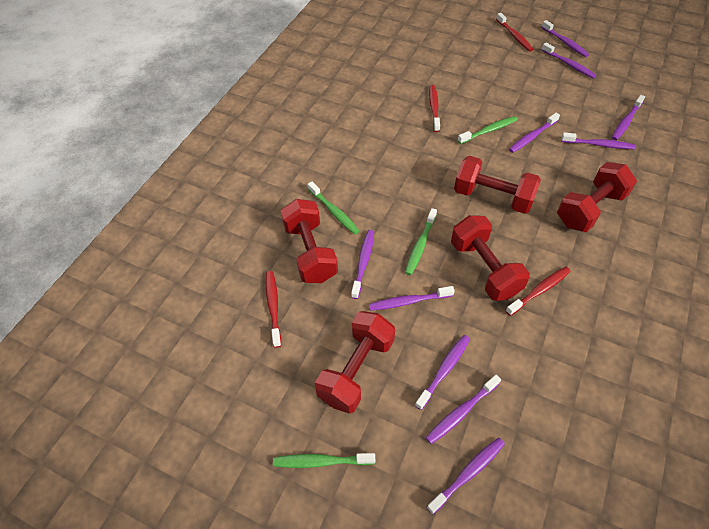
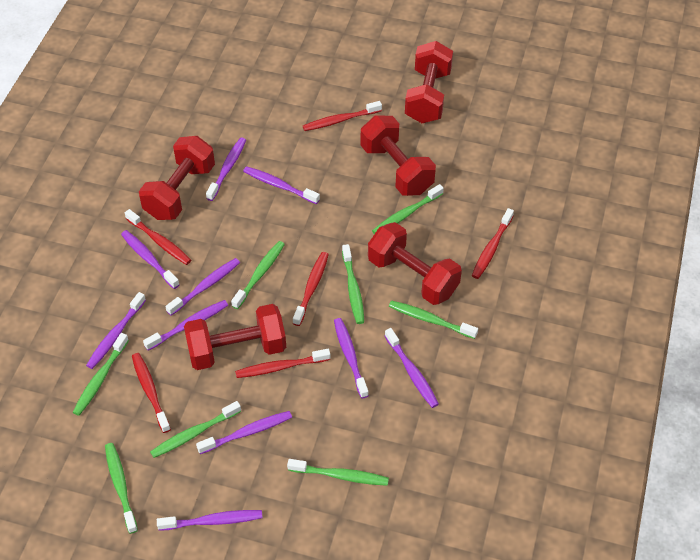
green toothbrush: 4 -> 8
red toothbrush: 4 -> 6

